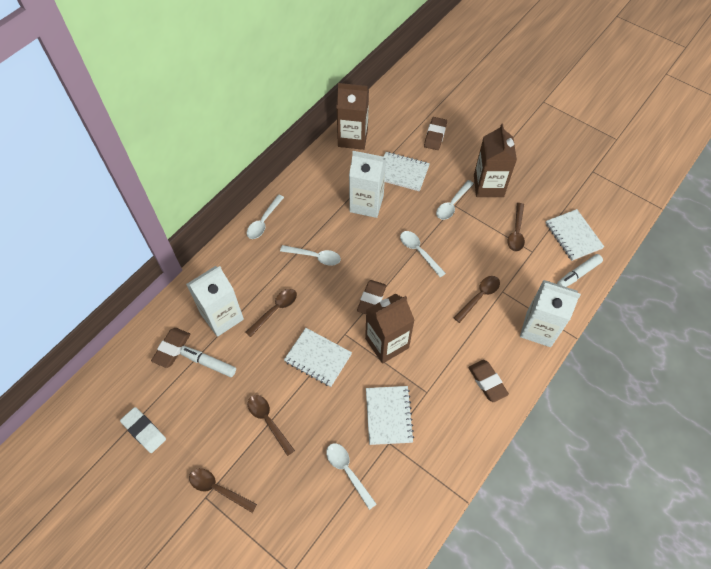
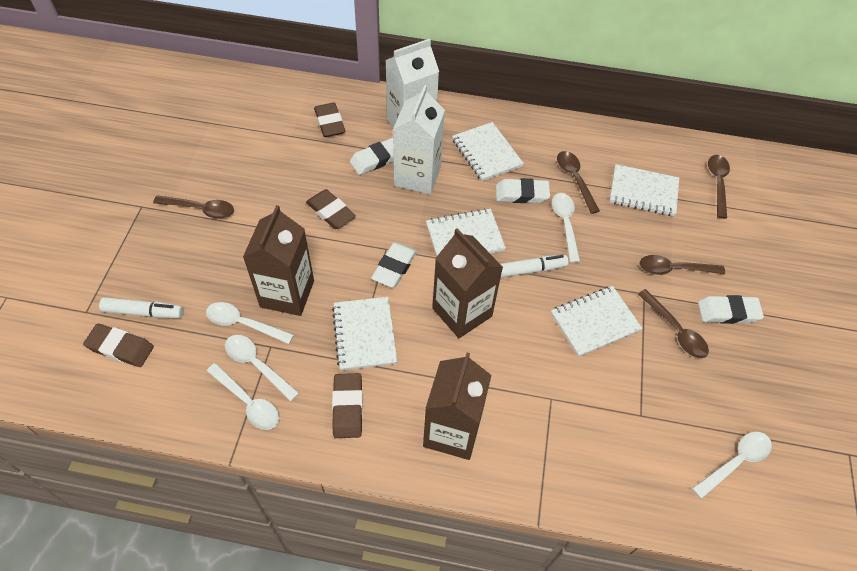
white carton: 3 -> 2
white eraser: 1 -> 4
white notebook: 4 -> 5

